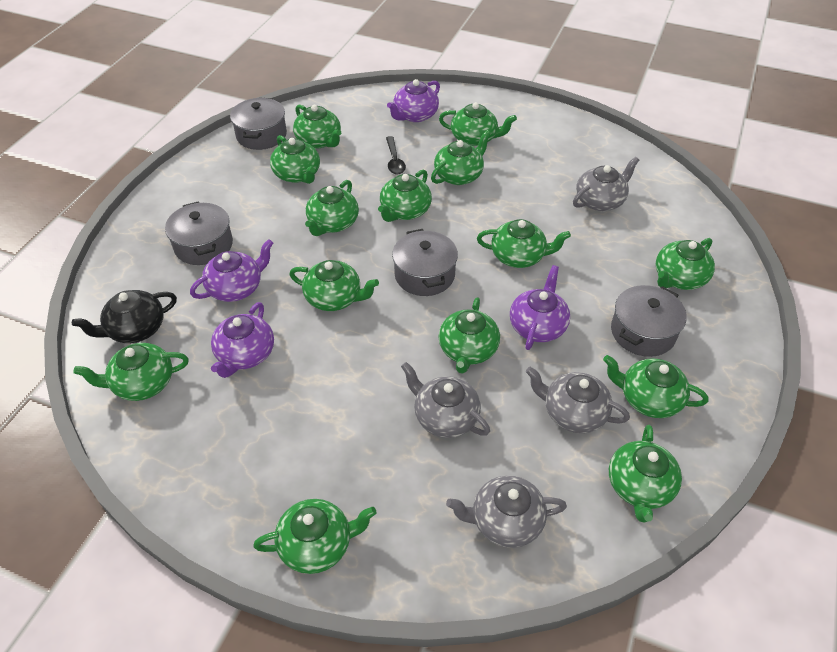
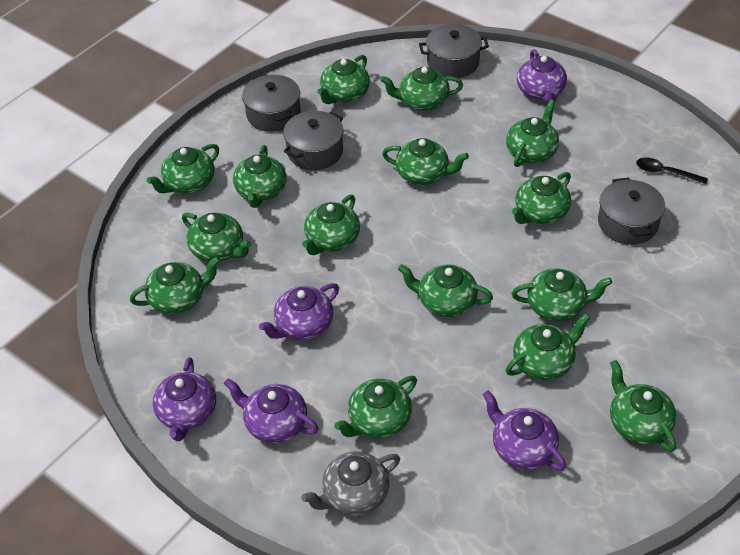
black teapot: 1 -> 0
green teapot: 14 -> 15
grey teapot: 4 -> 1
purple teapot: 4 -> 5

